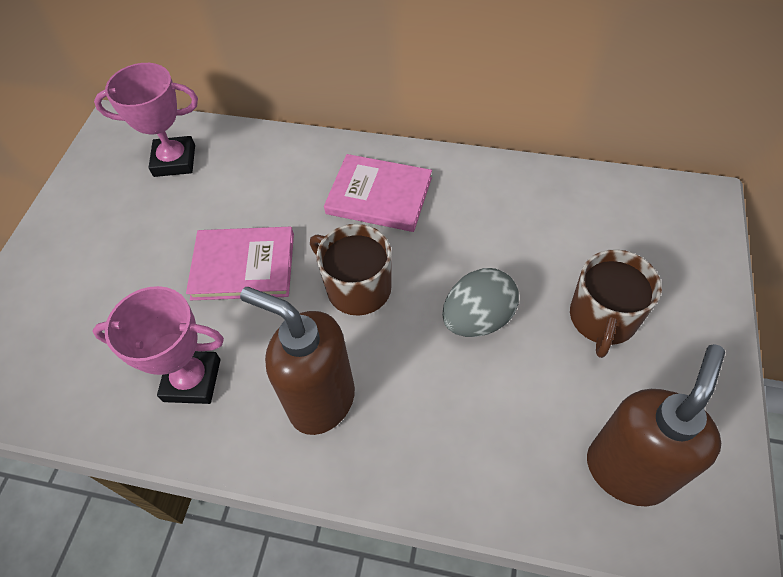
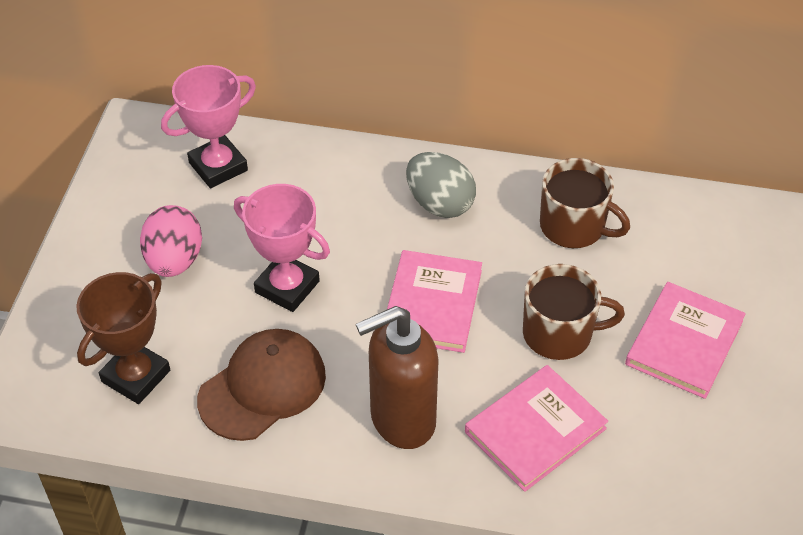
brown cap: 0 -> 1
brown soap dispenser: 2 -> 1
brown trophy: 0 -> 1
pink book: 2 -> 3
pink egg: 0 -> 1

